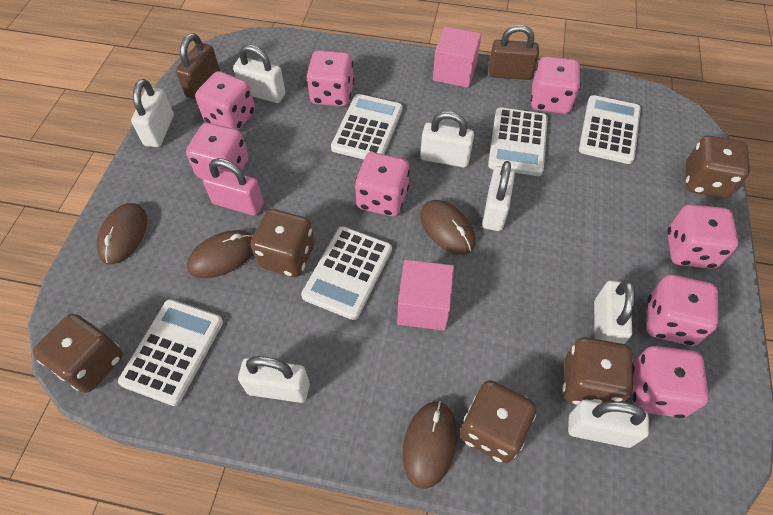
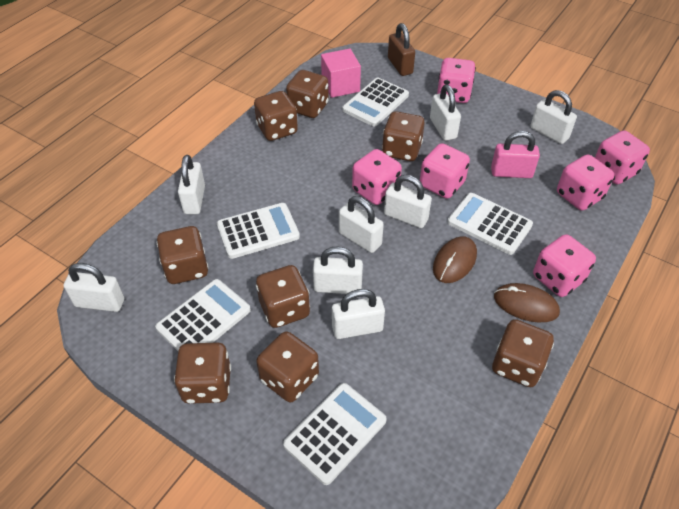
brown dice: 5 -> 8
brown mouse: 4 -> 2
brown padlock: 2 -> 1
pink cube: 2 -> 1
pink dice: 8 -> 6
white padlock: 7 -> 8

